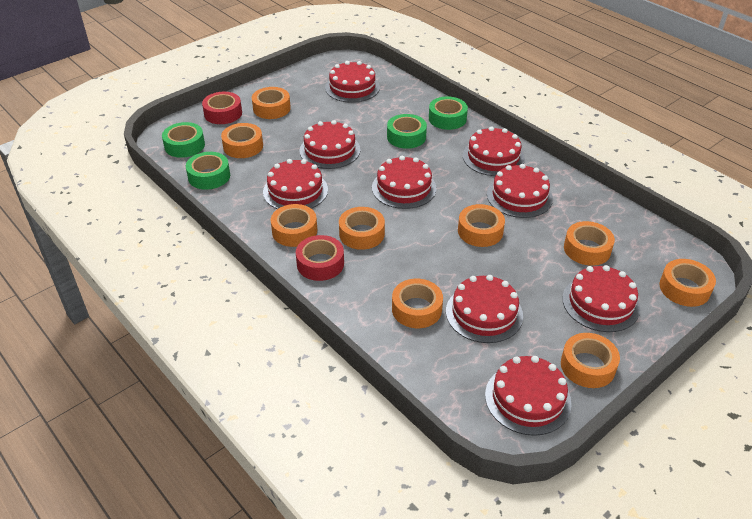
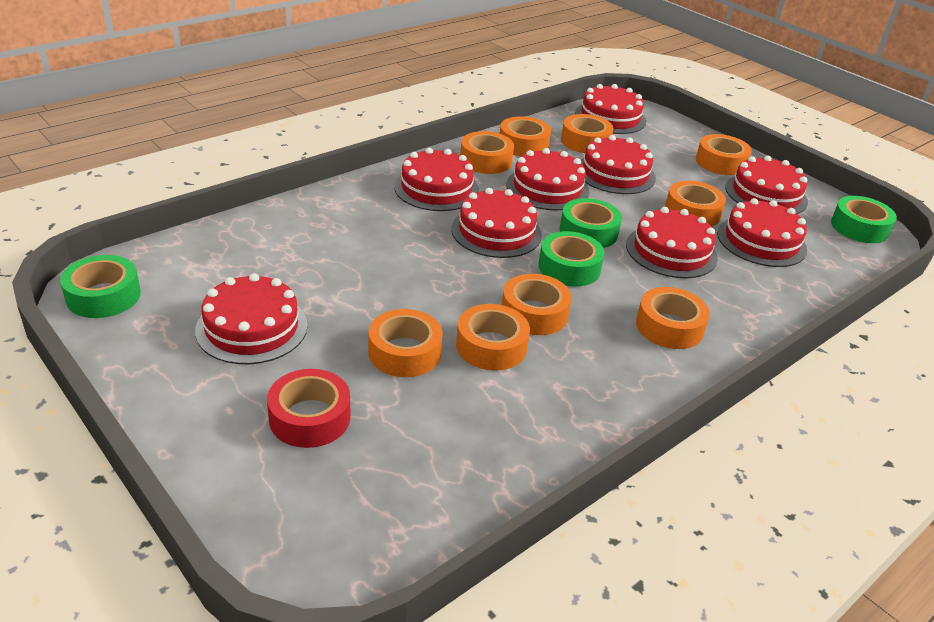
red tape: 2 -> 1

